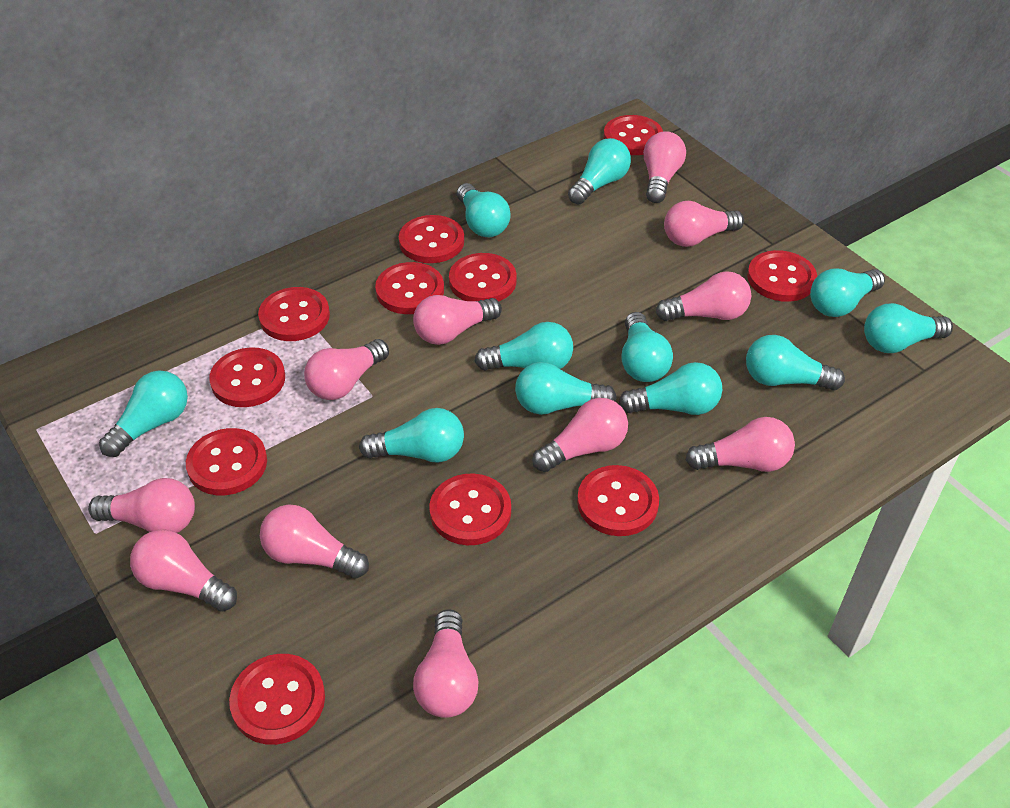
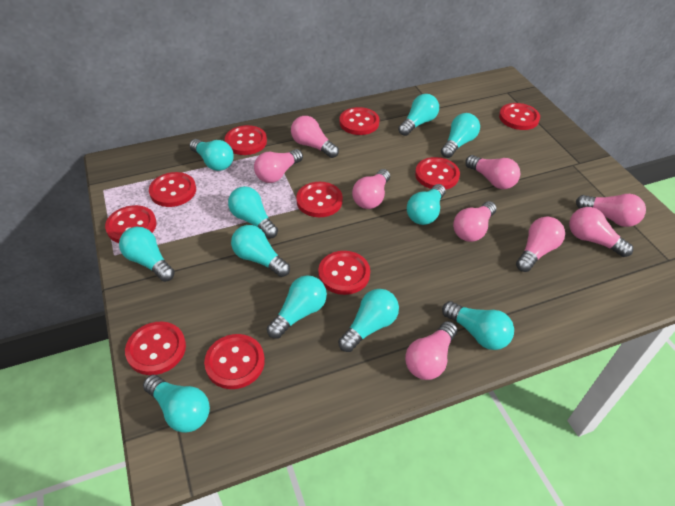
pink light bulb: 11 -> 9
red button: 11 -> 10

